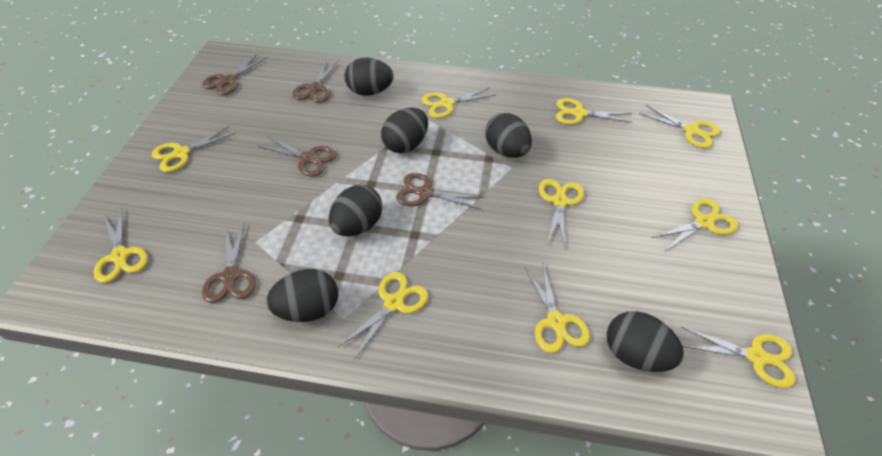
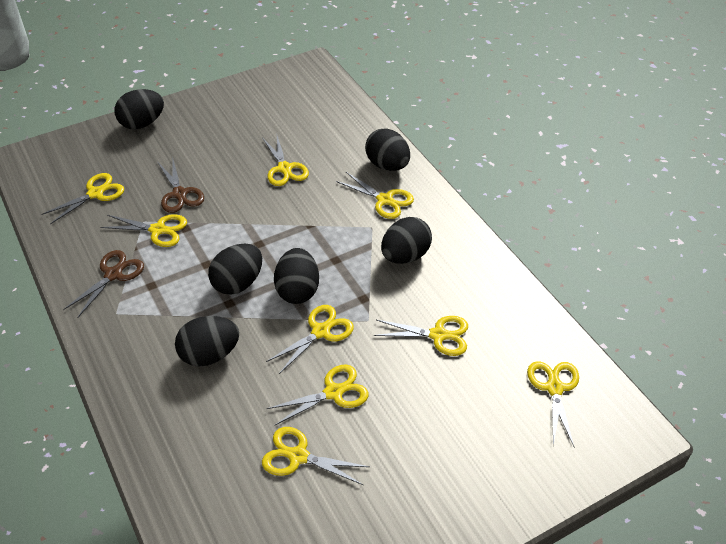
brown scissors: 5 -> 2
yellow scissors: 10 -> 9

